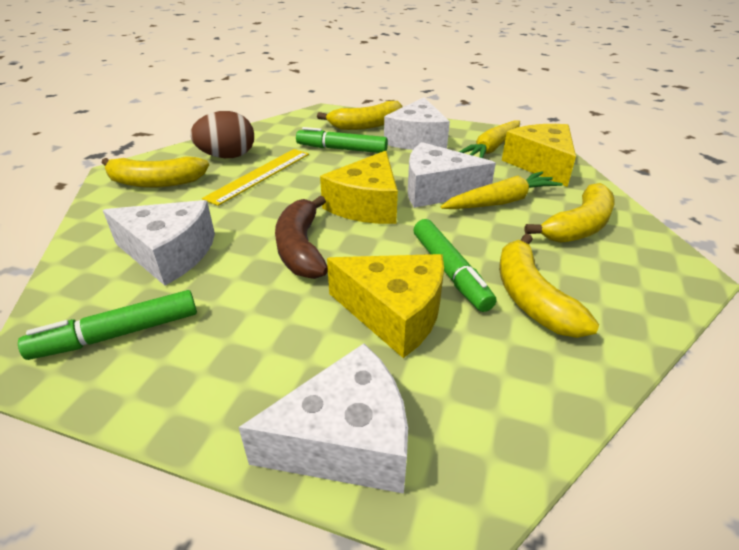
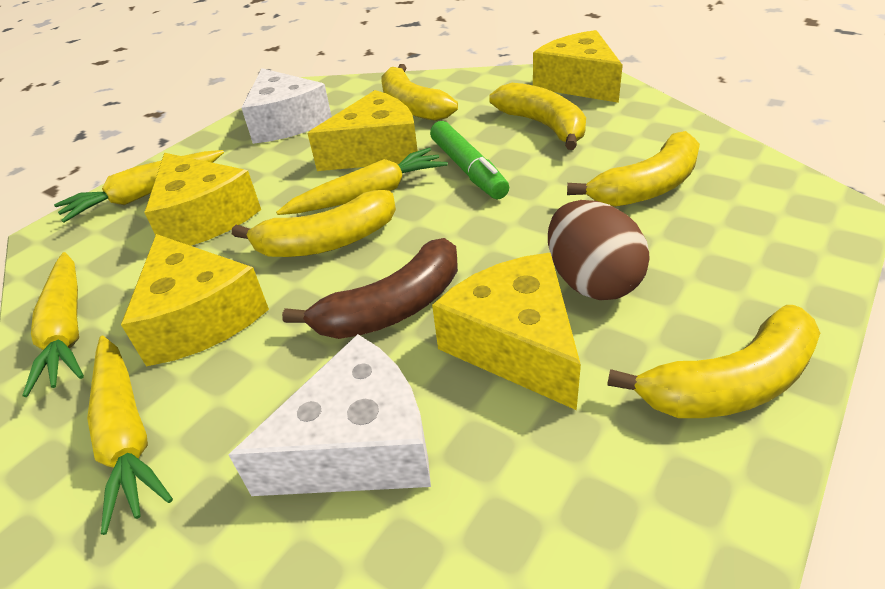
green marker: 3 -> 1
white cheese: 4 -> 2
yellow banana: 4 -> 5
yellow carrot: 2 -> 4
yellow cheese: 3 -> 5
yellow ruler: 1 -> 0

